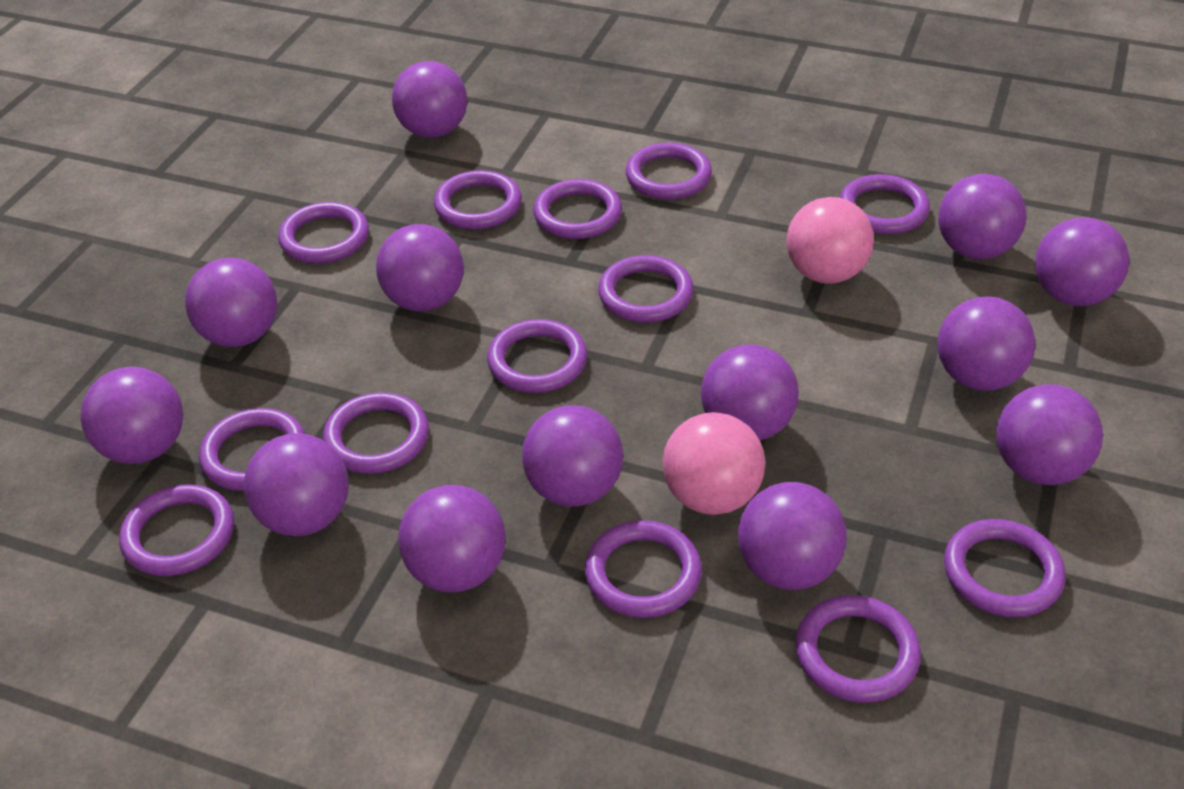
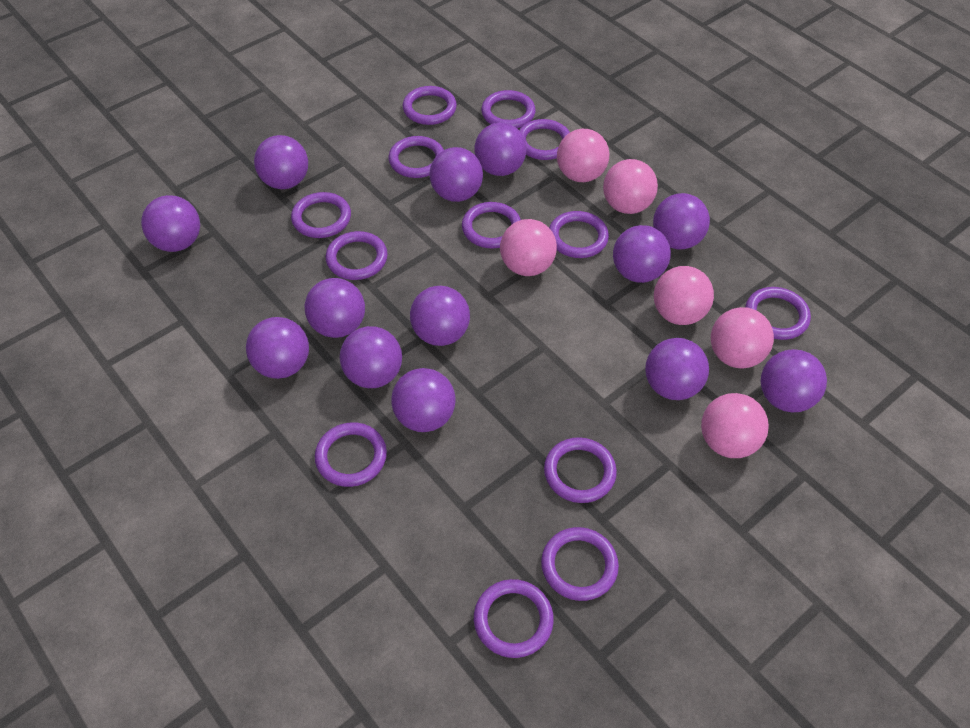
pink ball: 2 -> 6

